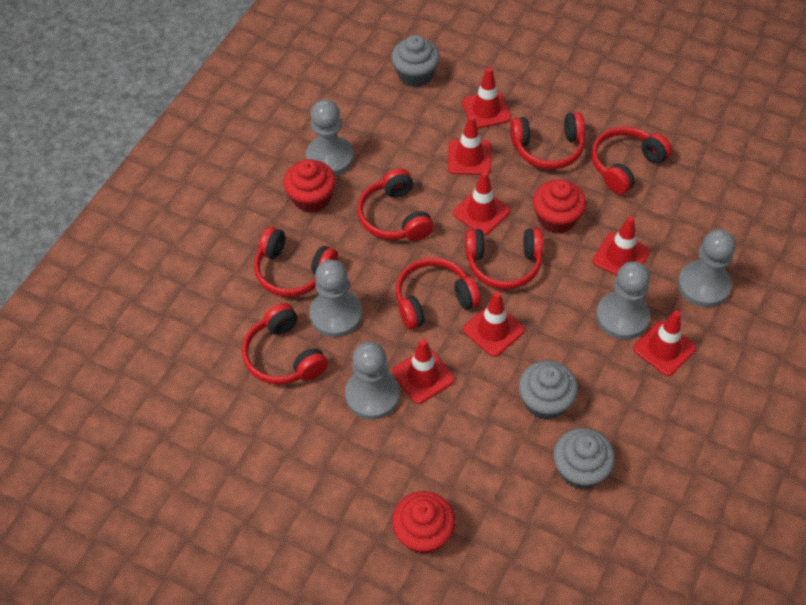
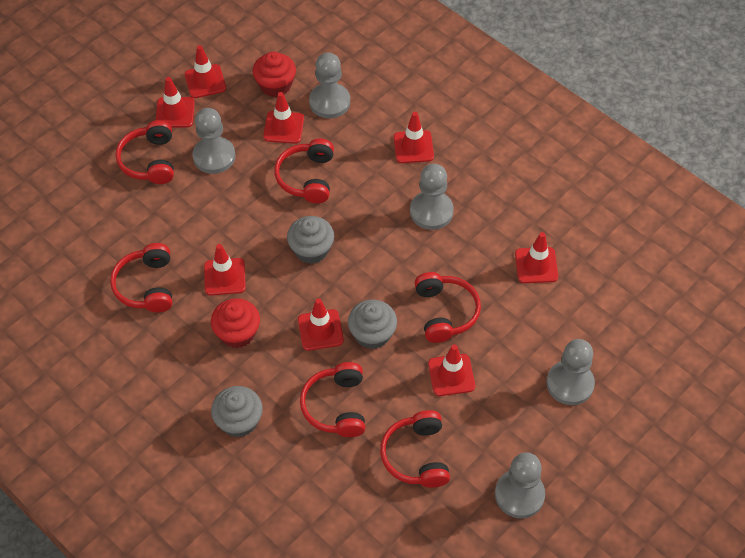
red cupcake: 3 -> 2
red headphones: 7 -> 6
red traffic cone: 7 -> 8

